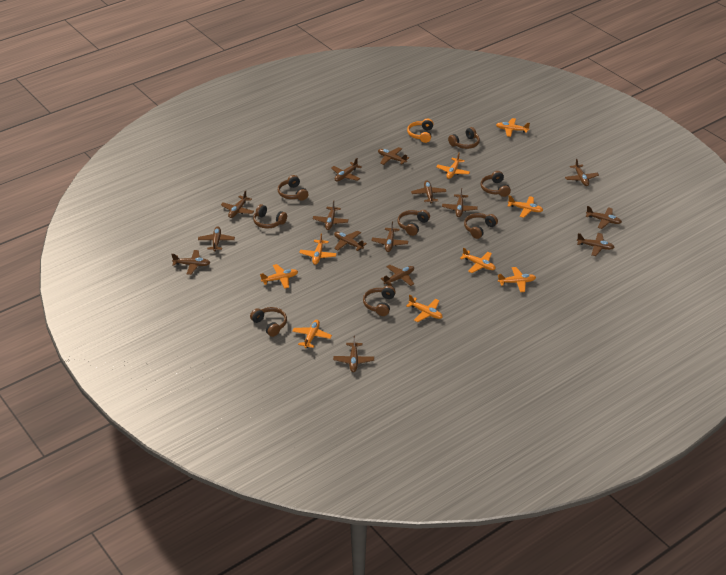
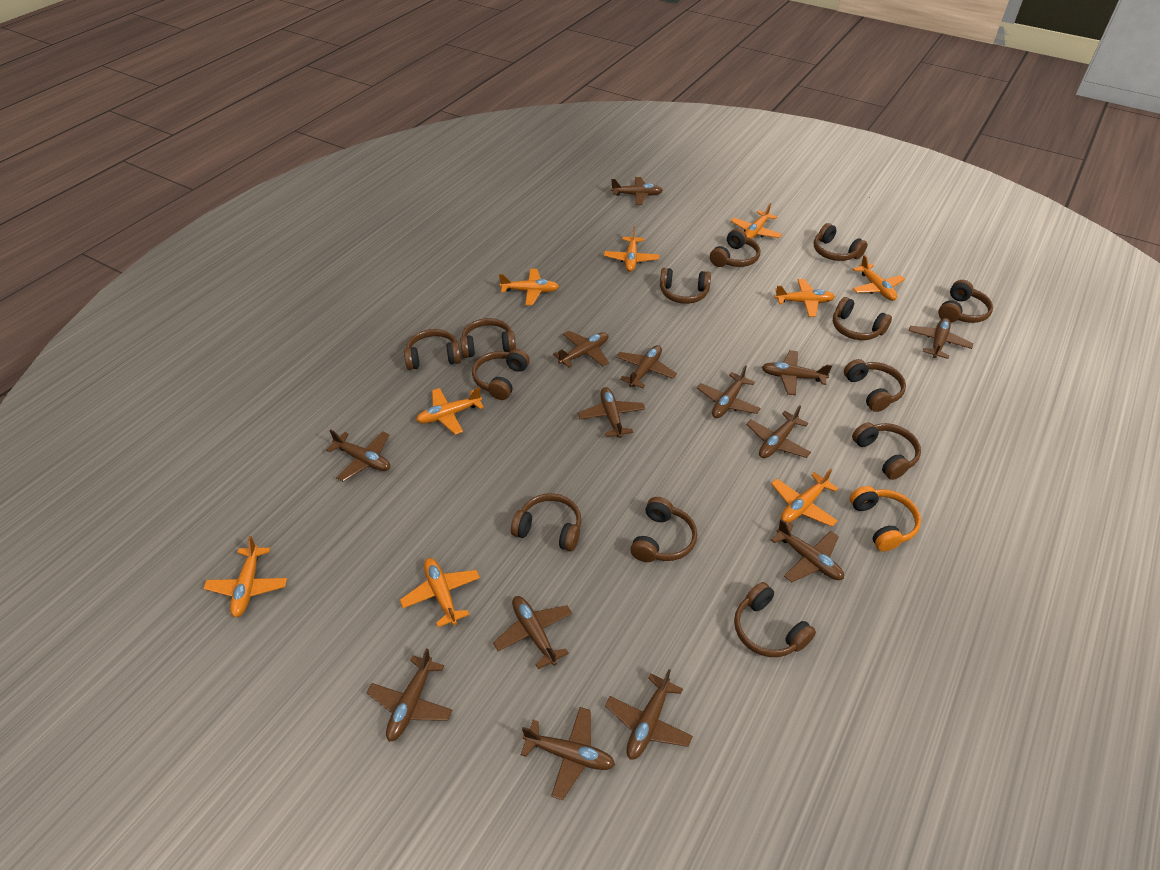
brown headphones: 8 -> 13
brown plane: 15 -> 14

